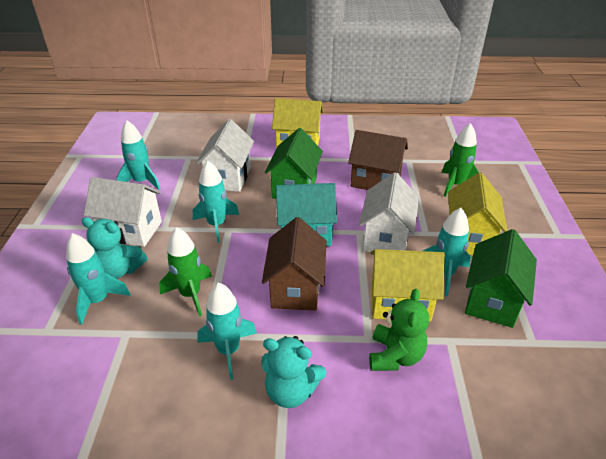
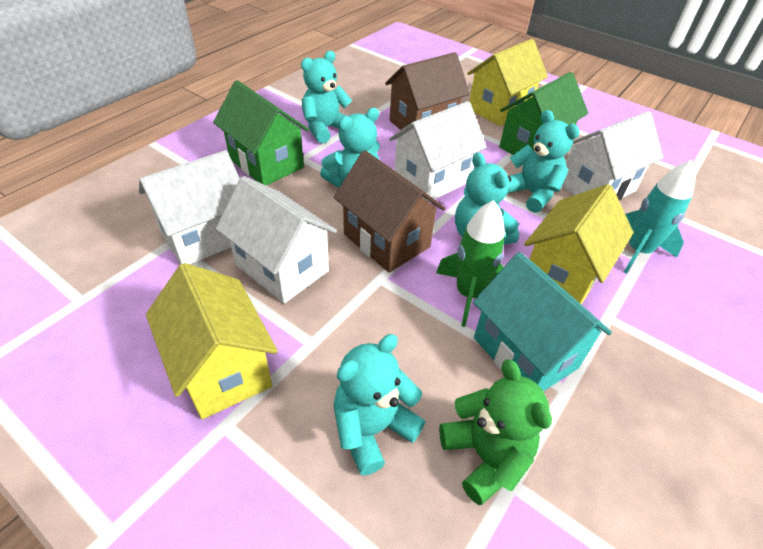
green rocket: 2 -> 1
turquoise rocket: 5 -> 1
turquoise teddy bear: 2 -> 5
white house: 3 -> 4

